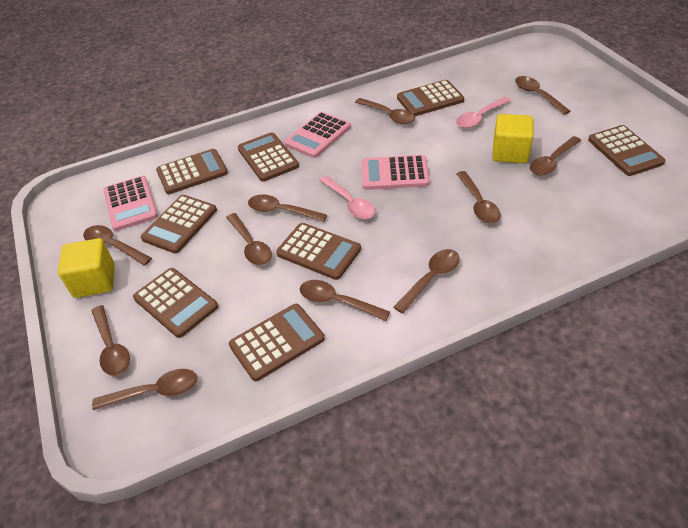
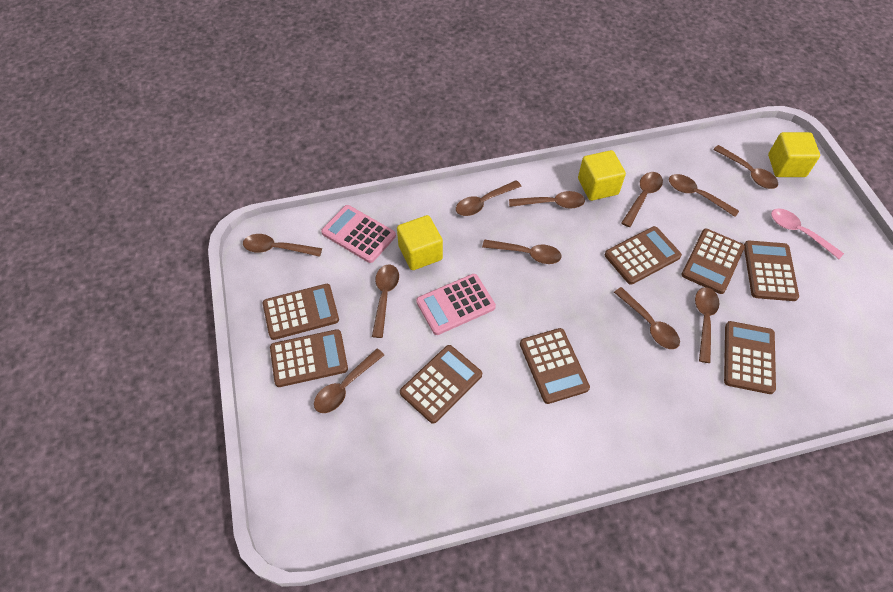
pink calculator: 3 -> 2
pink spoon: 2 -> 1
yellow cube: 2 -> 3

